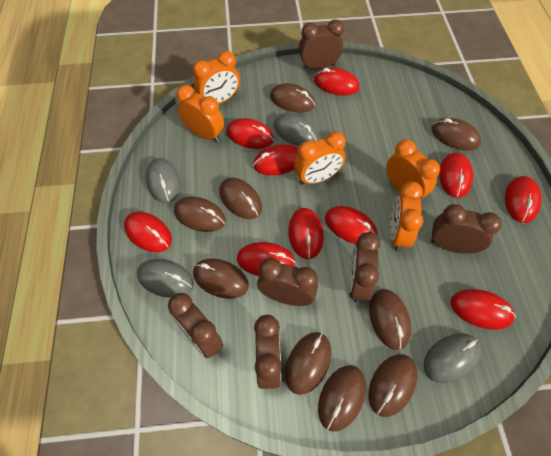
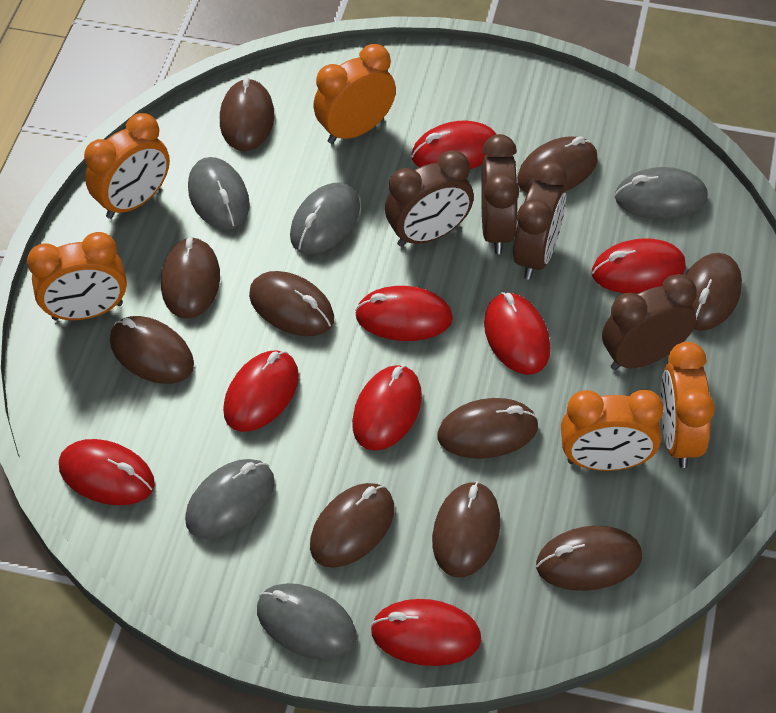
brown clock: 6 -> 4
brown mouse: 9 -> 10
grey mouse: 4 -> 5
red mouse: 10 -> 8

